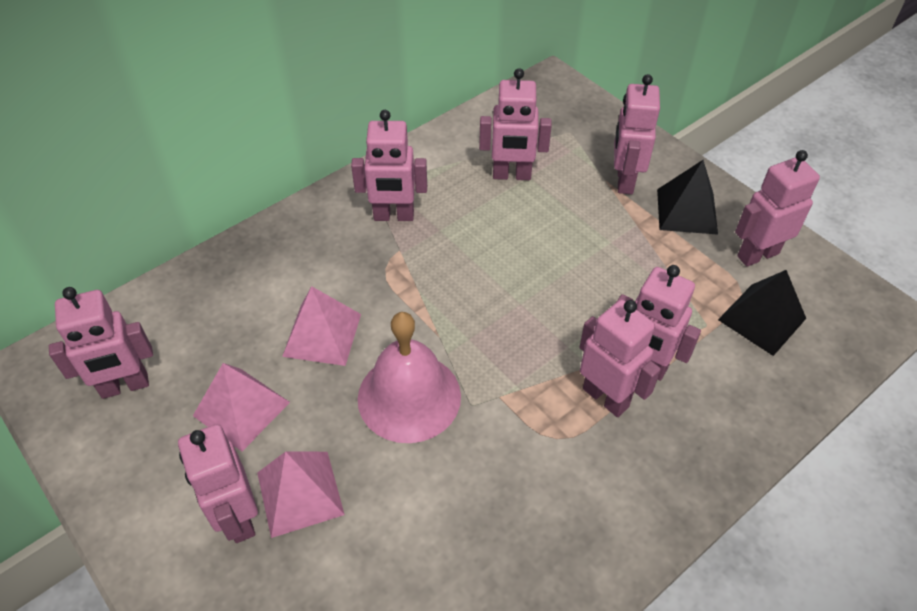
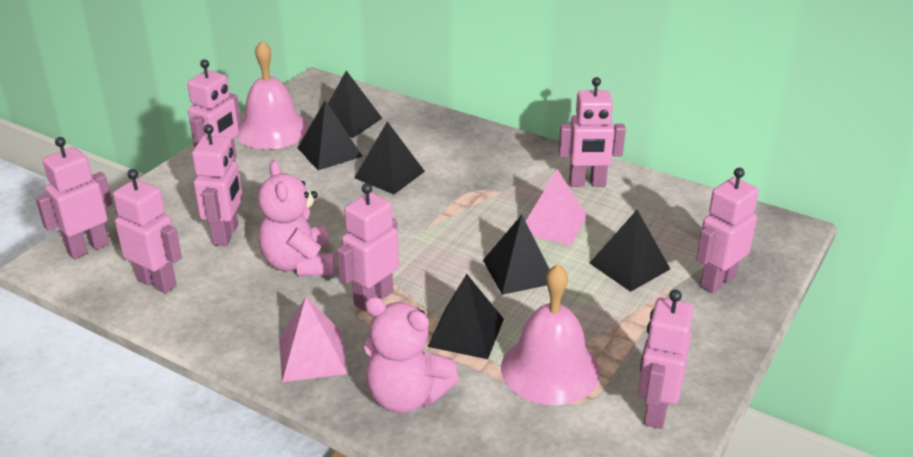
black pyramid: 2 -> 6
pink bell: 1 -> 2
pink pyramid: 3 -> 2
pink teddy bear: 0 -> 2

